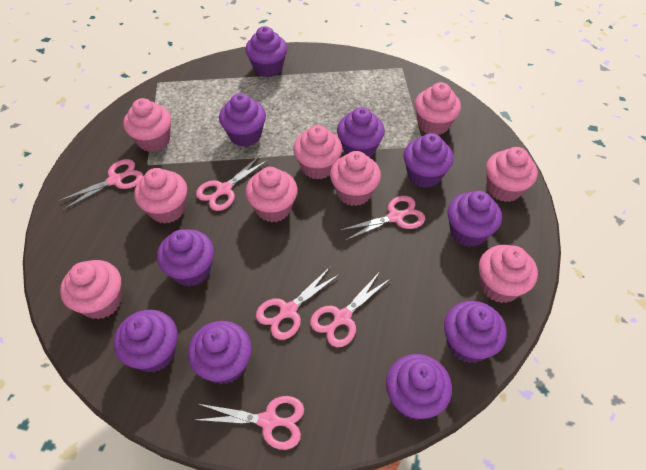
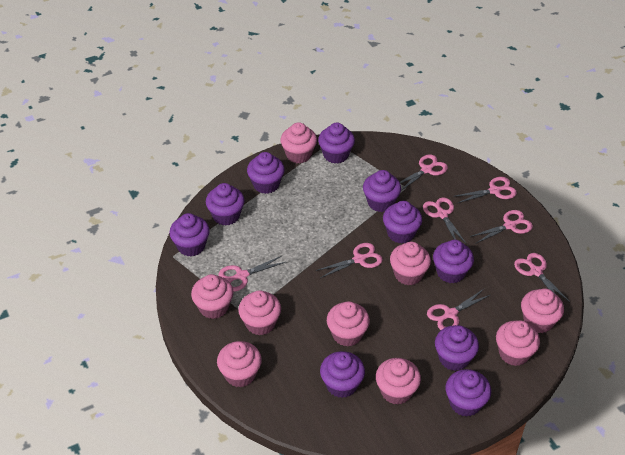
pink scissors: 6 -> 8

